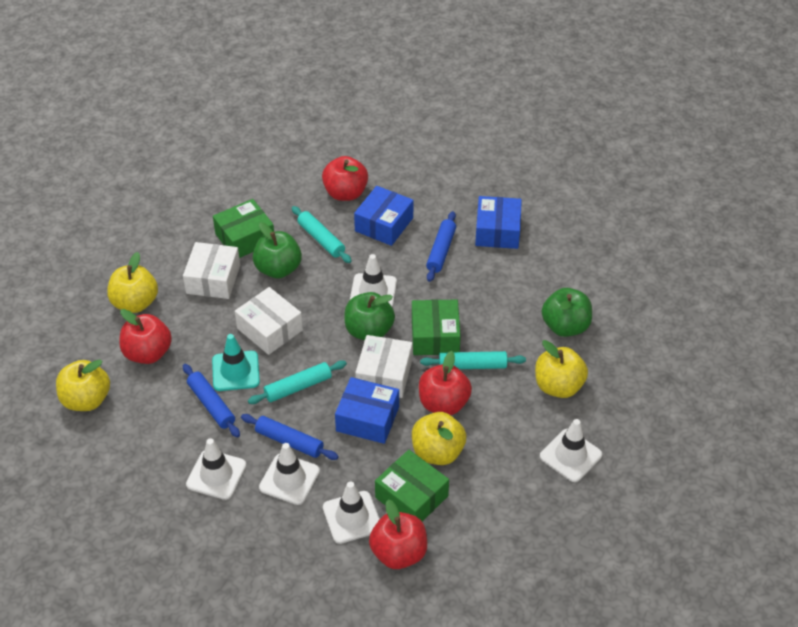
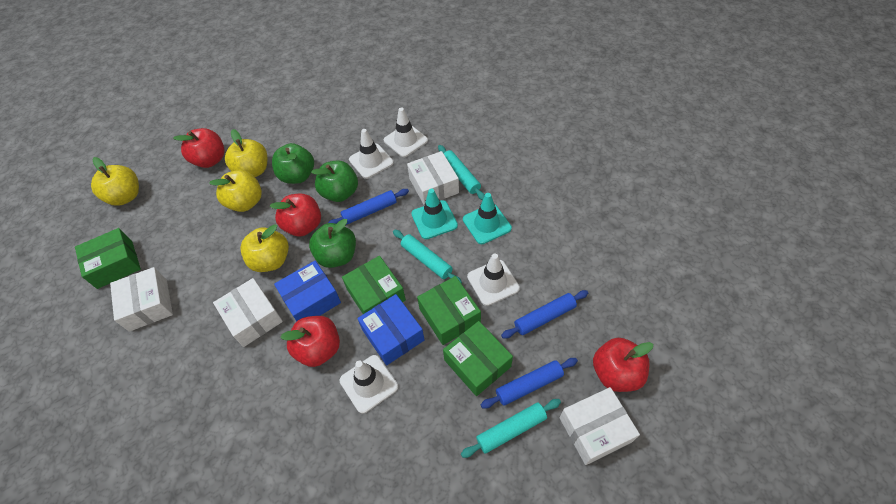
blue box: 3 -> 2
green box: 3 -> 4
turquoise traffic cone: 1 -> 2
white box: 3 -> 4
white traffic cone: 5 -> 4

